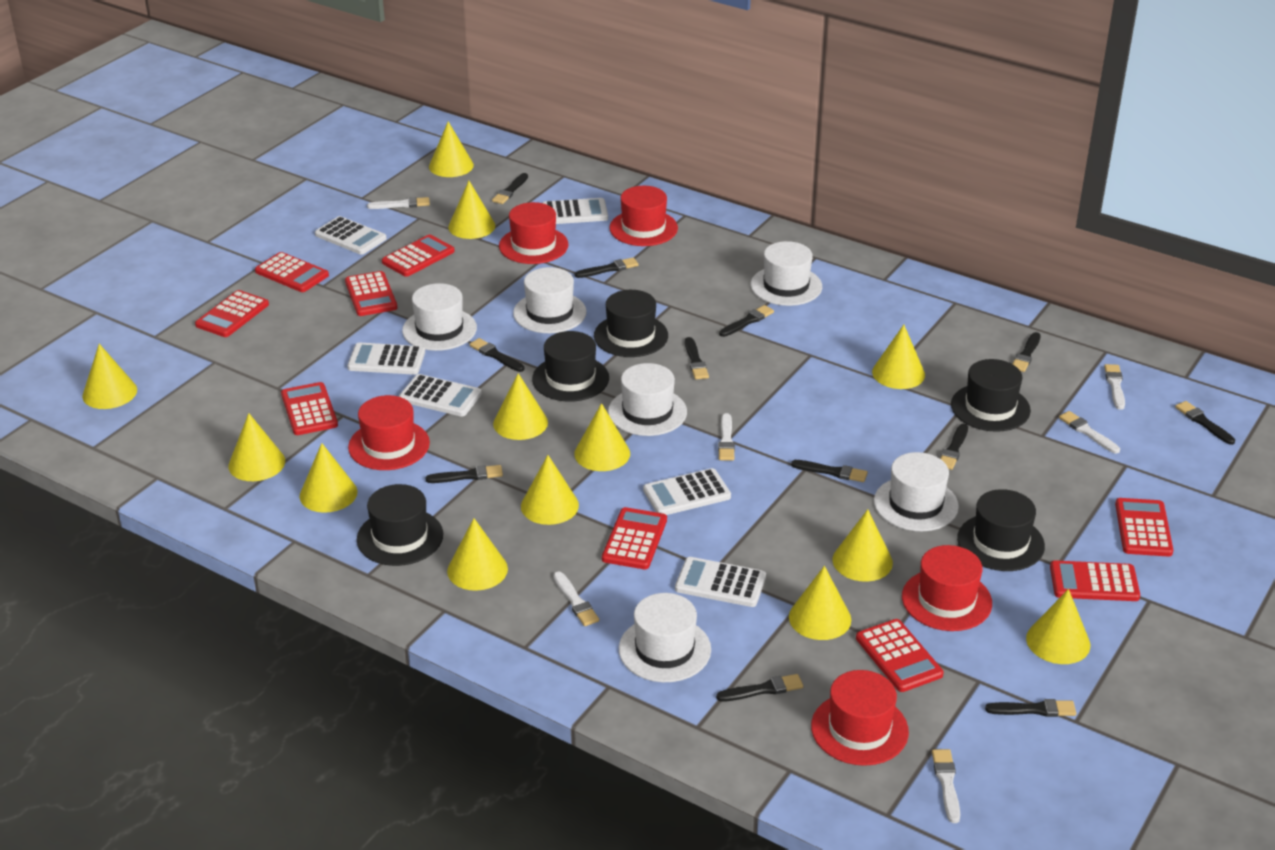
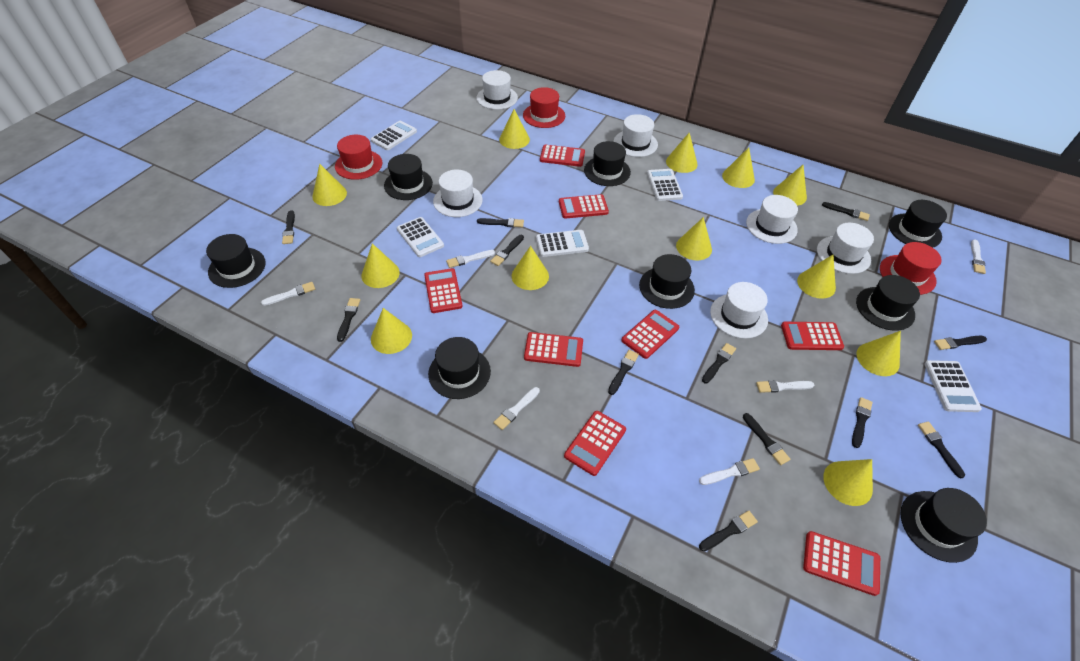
black hat: 5 -> 8
red calculator: 9 -> 8
red hat: 5 -> 3
white calculator: 6 -> 5
yellow cone: 13 -> 12

